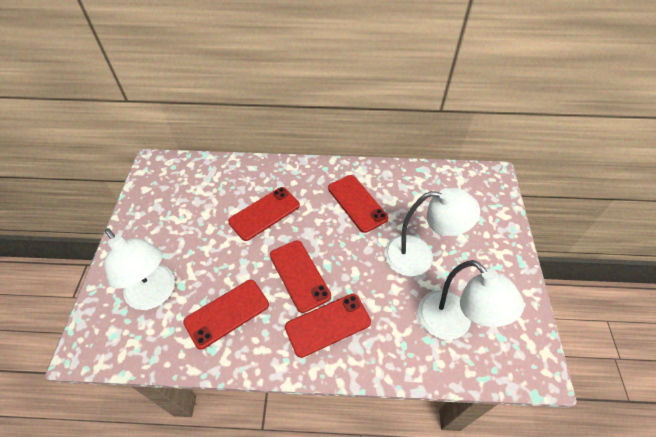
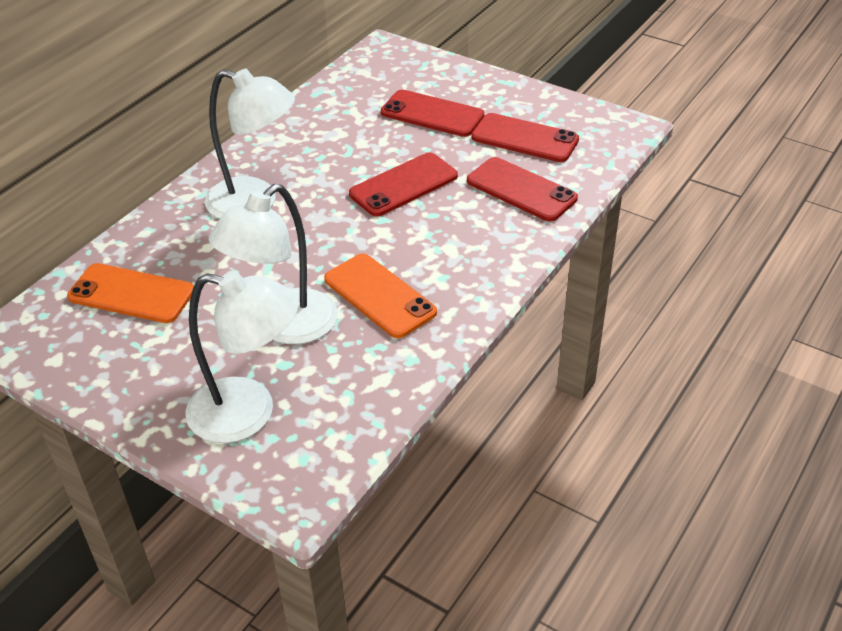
orange phone: 0 -> 2
red phone: 5 -> 4

